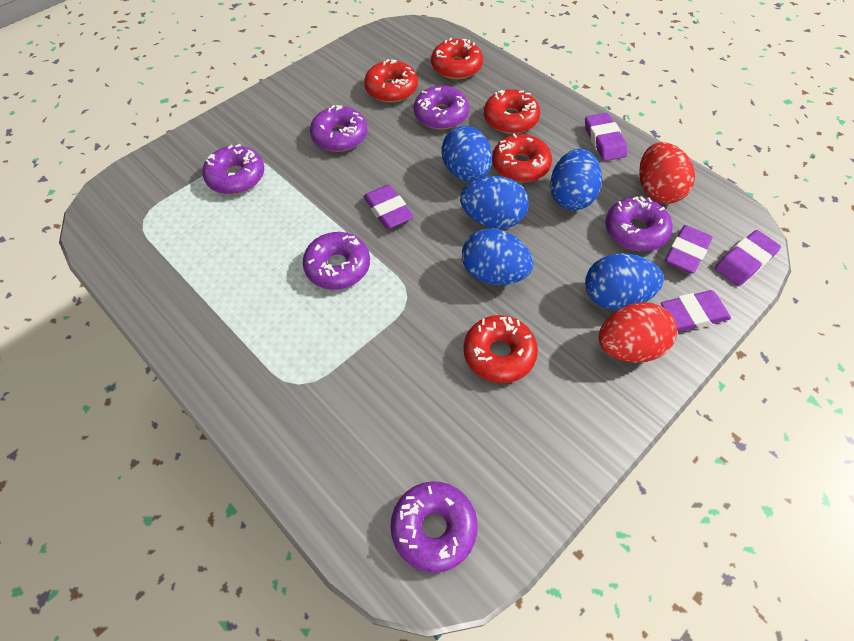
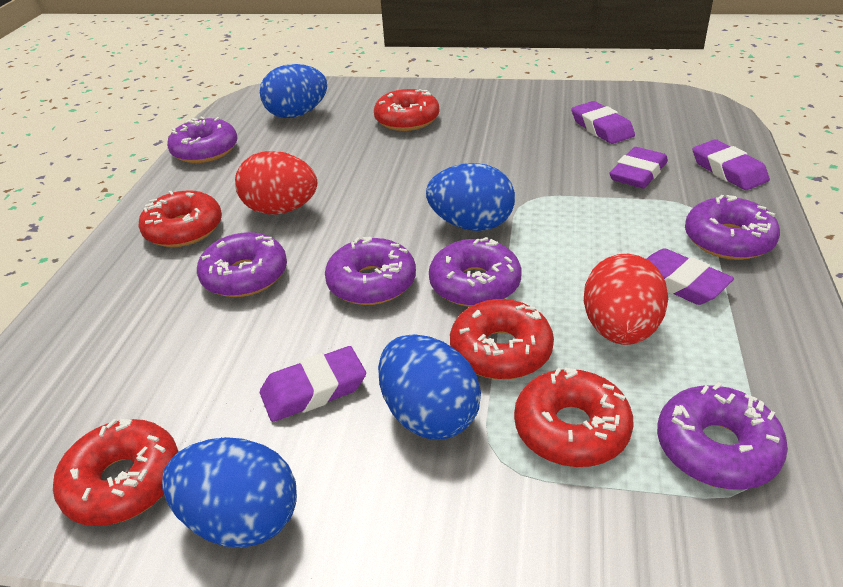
blue egg: 5 -> 4

